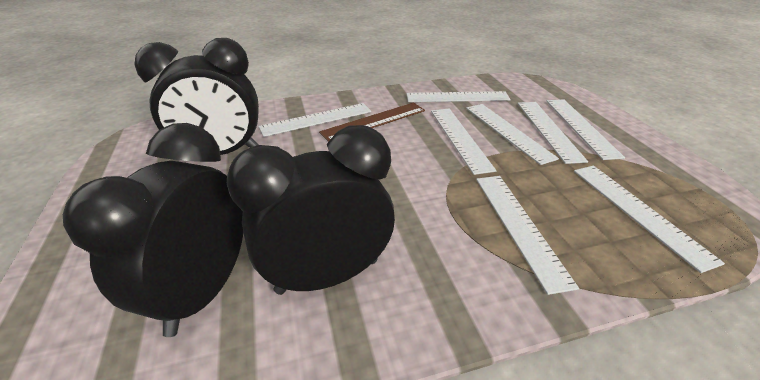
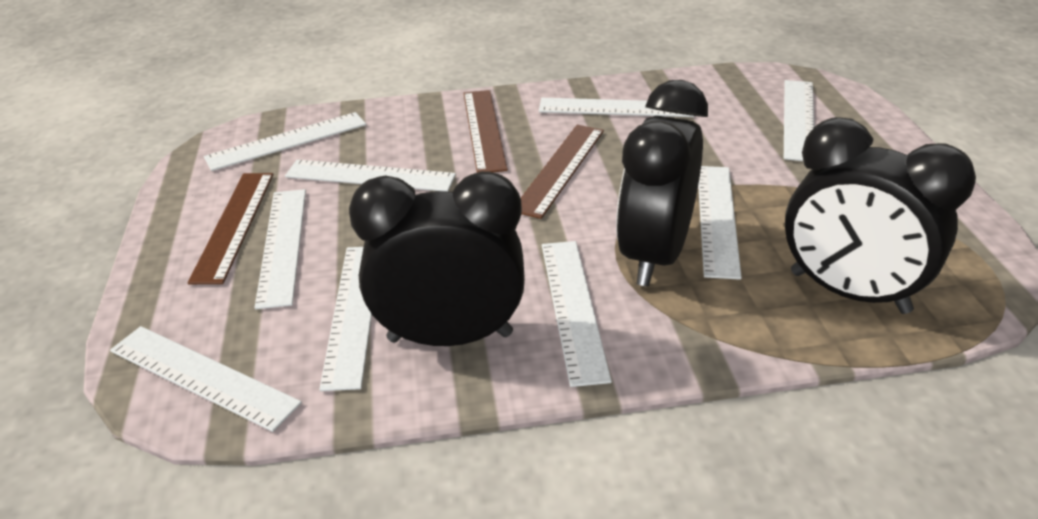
brown ruler: 1 -> 3
white ruler: 8 -> 9

